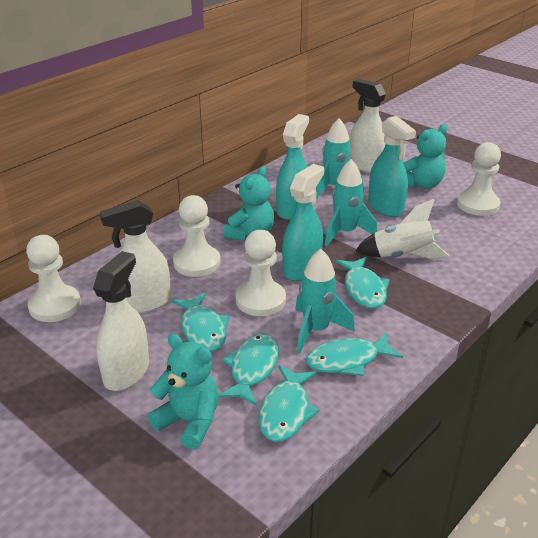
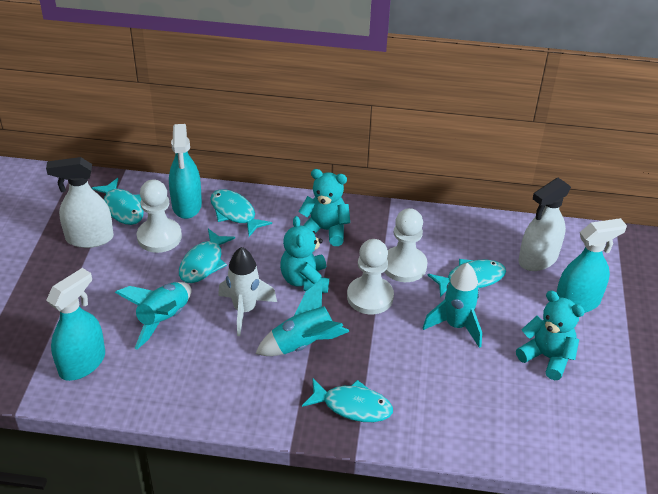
white pawn: 4 -> 3
white spray bottle: 3 -> 2

